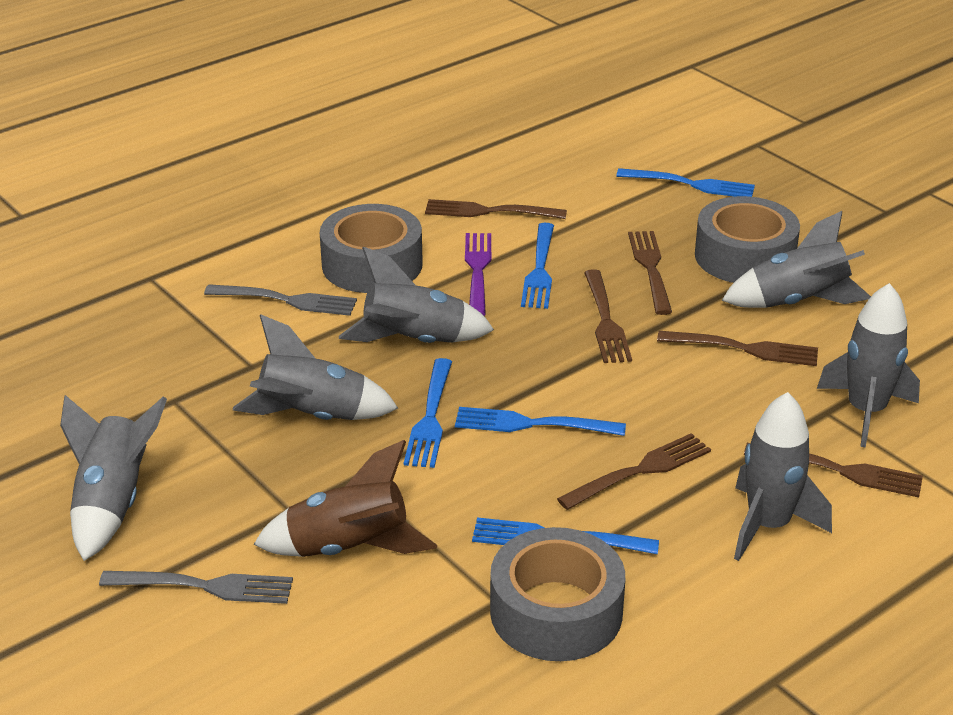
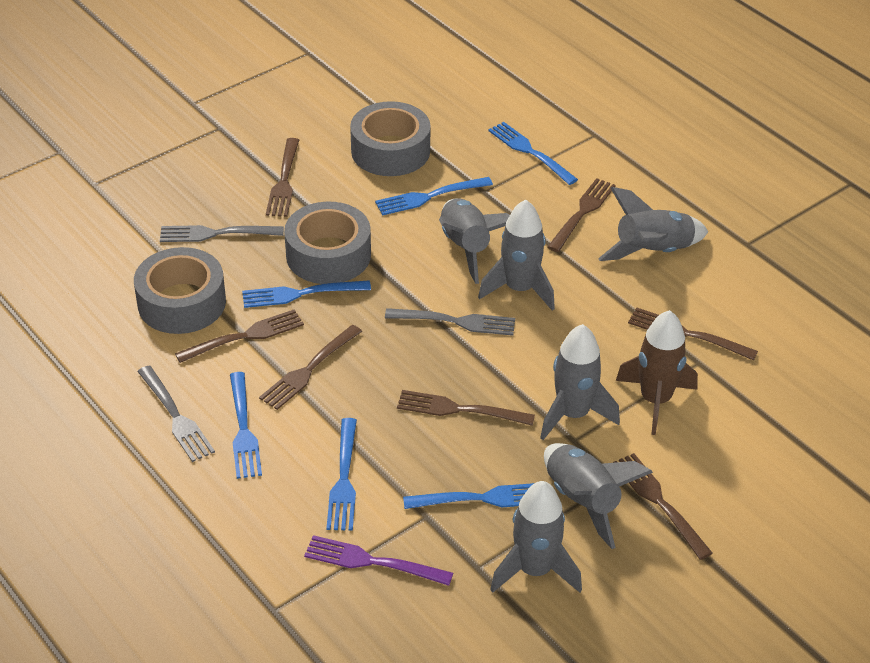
blue fork: 5 -> 6
brown fork: 6 -> 7
grey fork: 2 -> 3

